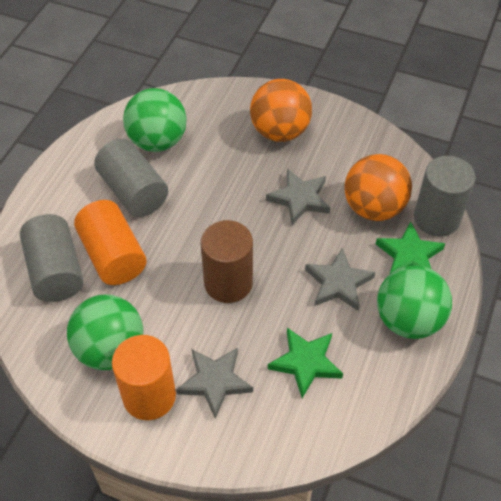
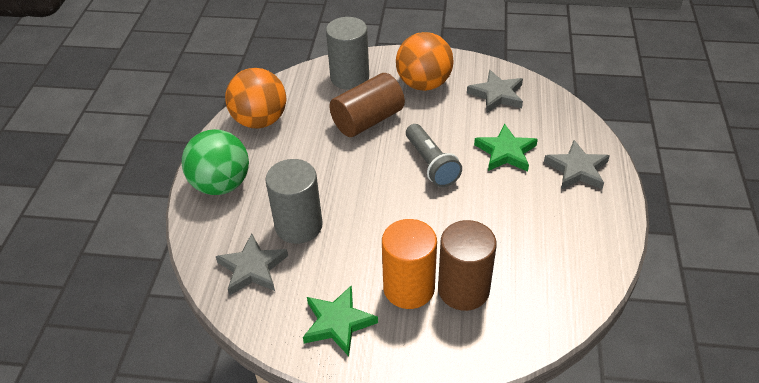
brown cylinder: 1 -> 2
green ball: 3 -> 1
grey cylinder: 3 -> 2
grey flashlight: 0 -> 1
orange cylinder: 2 -> 1

